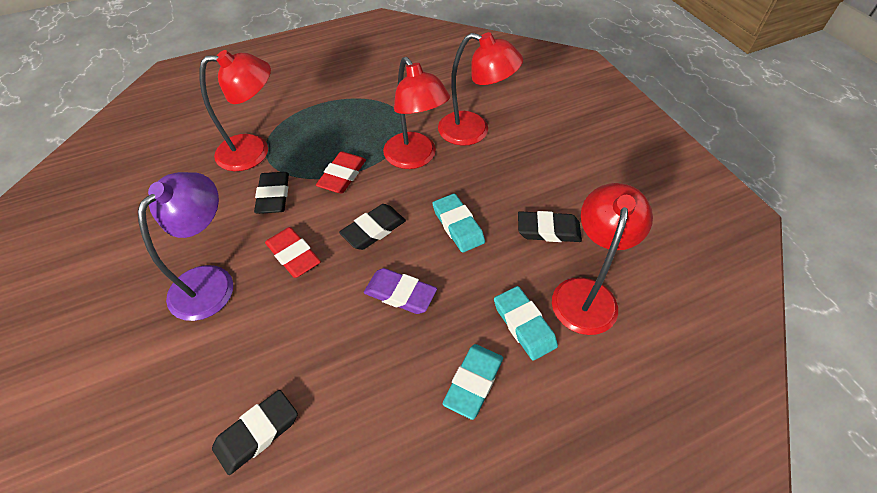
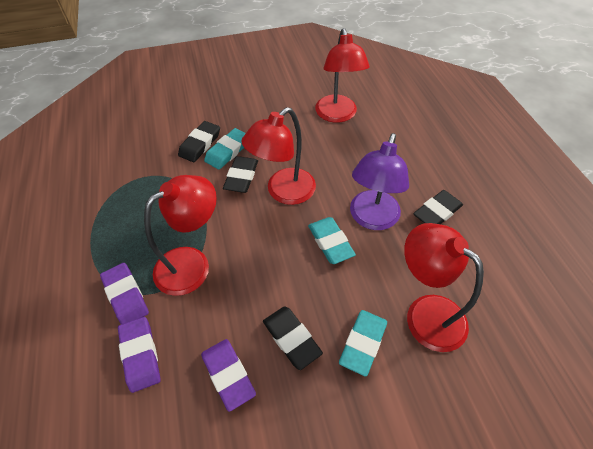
purple eraser: 1 -> 3
red eraser: 2 -> 0

